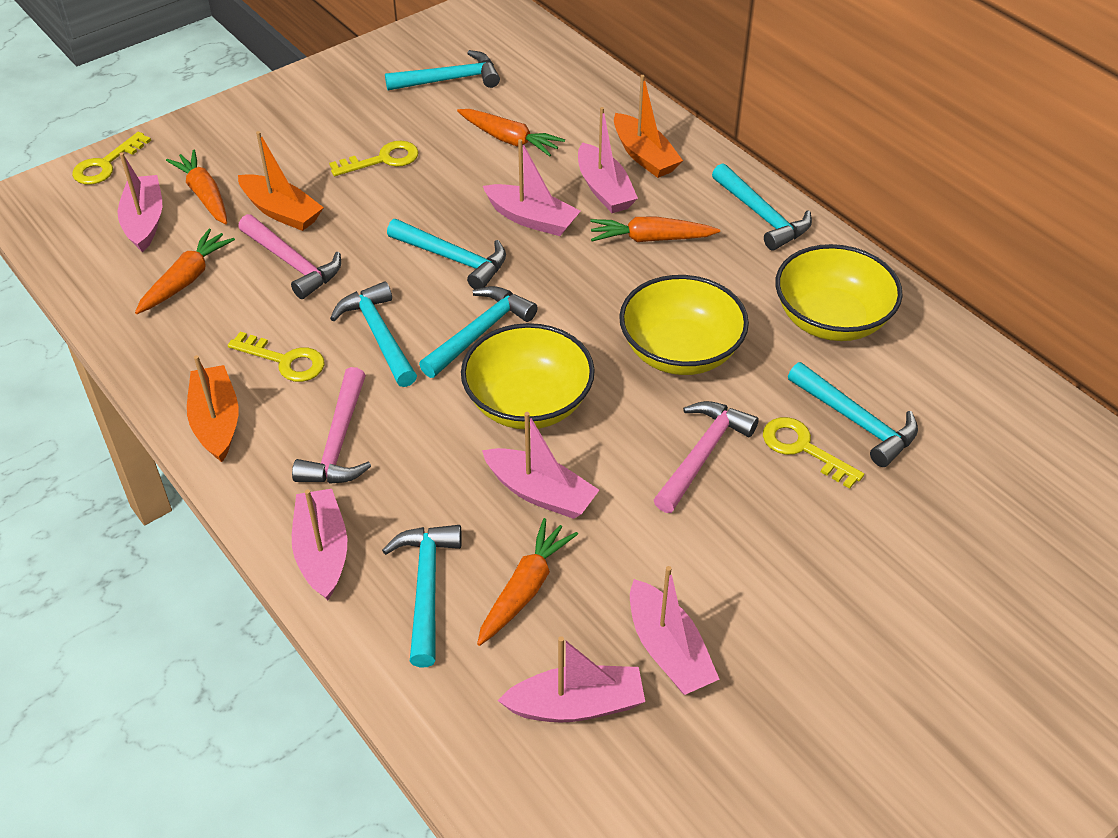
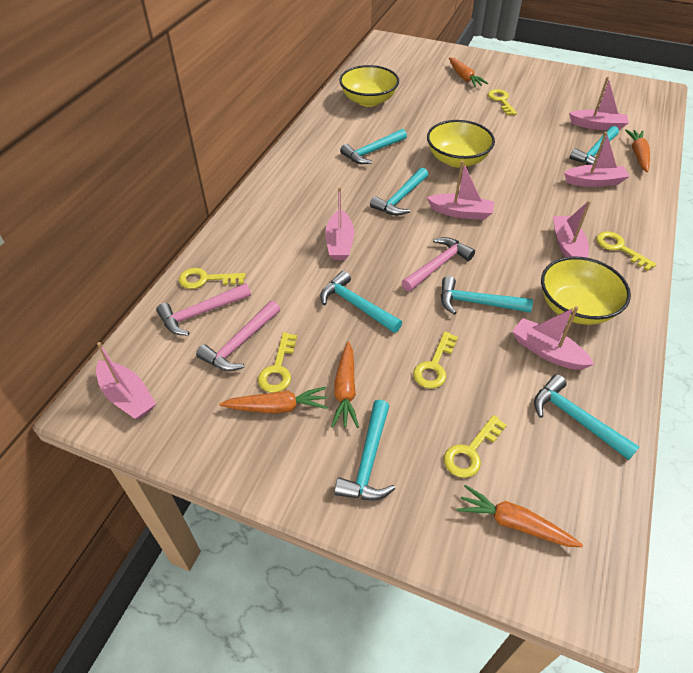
orange boat: 3 -> 0
yellow key: 4 -> 6

